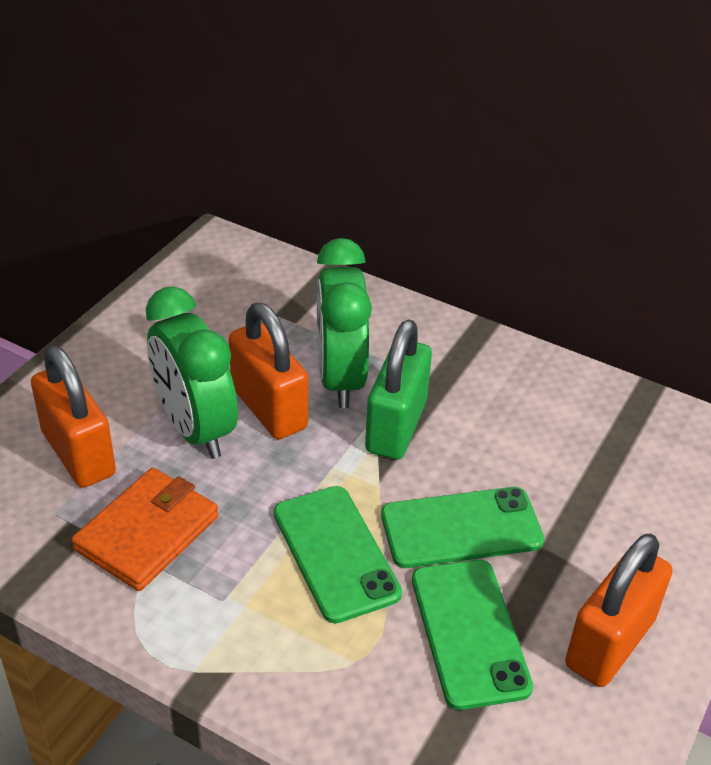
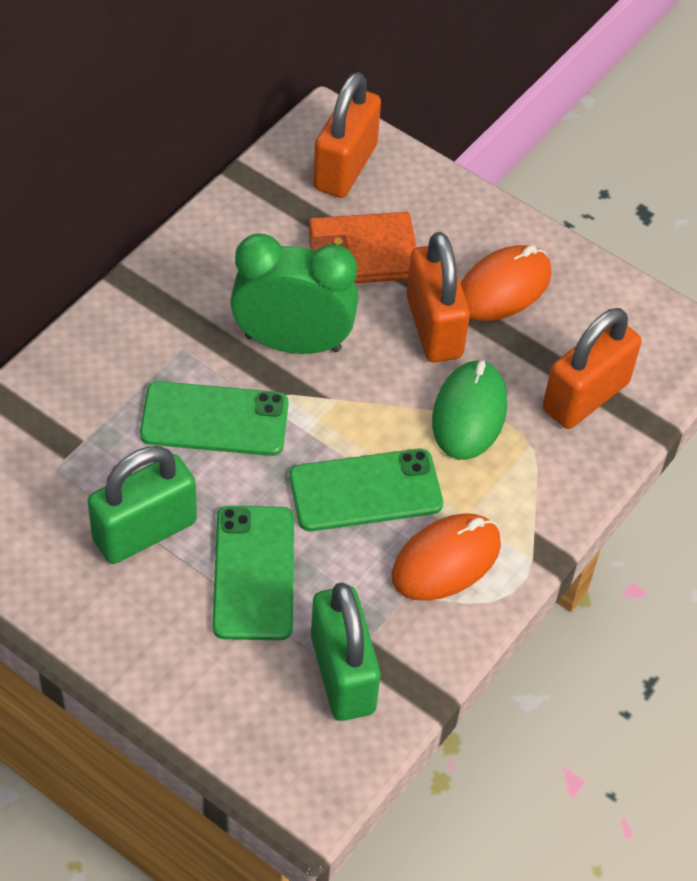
green clock: 2 -> 1
green mouse: 0 -> 1
green padlock: 1 -> 2
orange mouse: 0 -> 2

